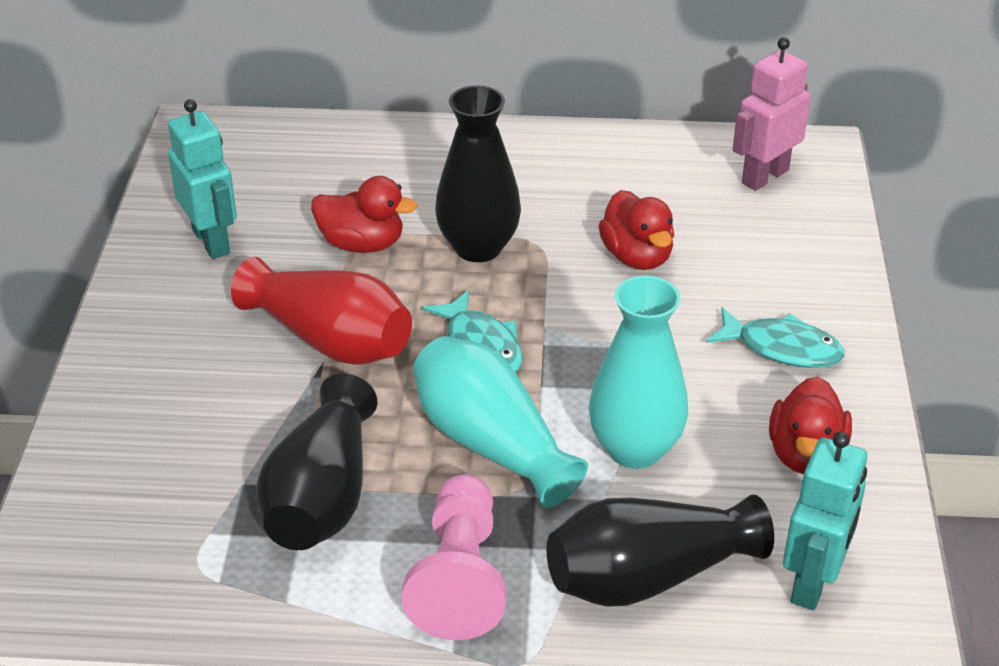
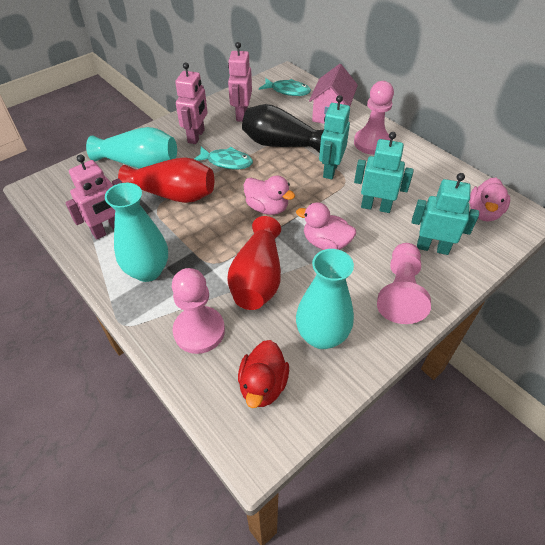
black vase: 3 -> 1
pink duck: 0 -> 3
pink house: 0 -> 1
pink pawn: 1 -> 3
pink robot: 1 -> 3
red duck: 3 -> 1
red vase: 1 -> 2
turquoise robot: 2 -> 3
turquoise vase: 2 -> 3

